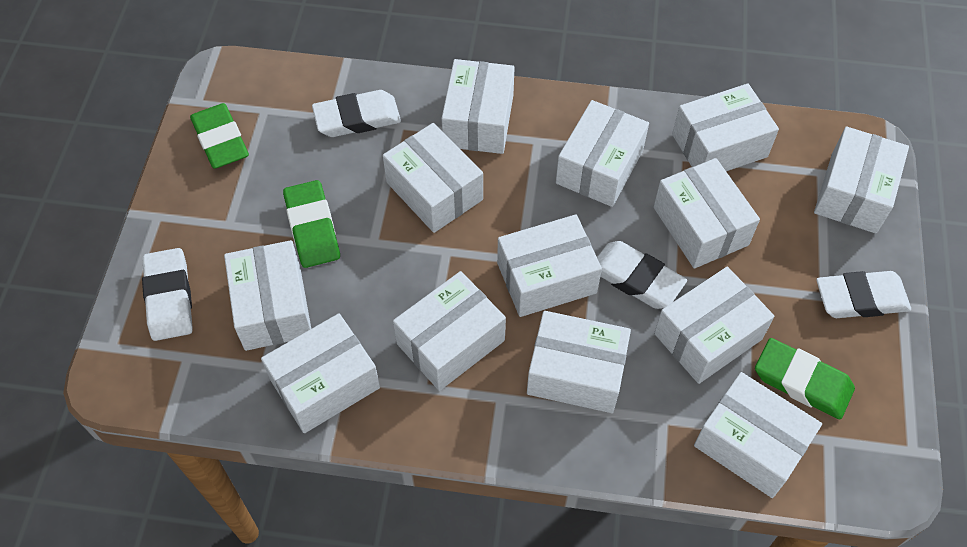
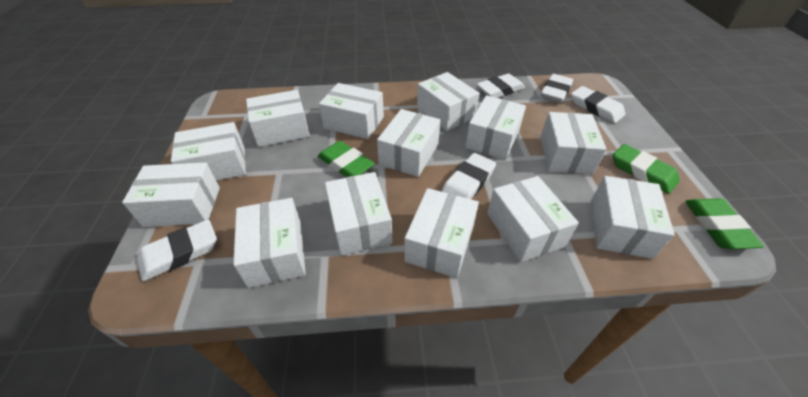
white eraser: 4 -> 5

